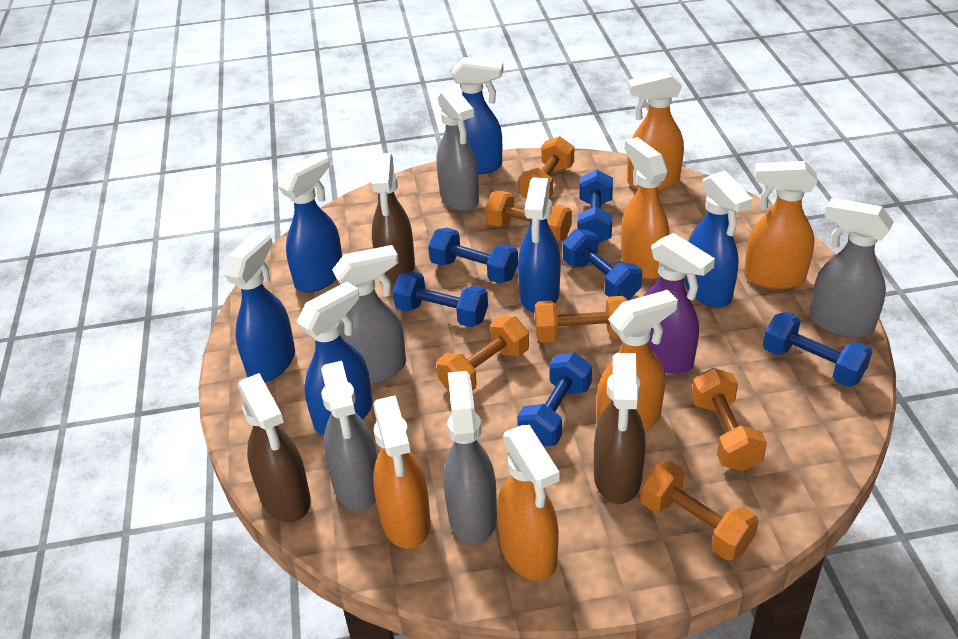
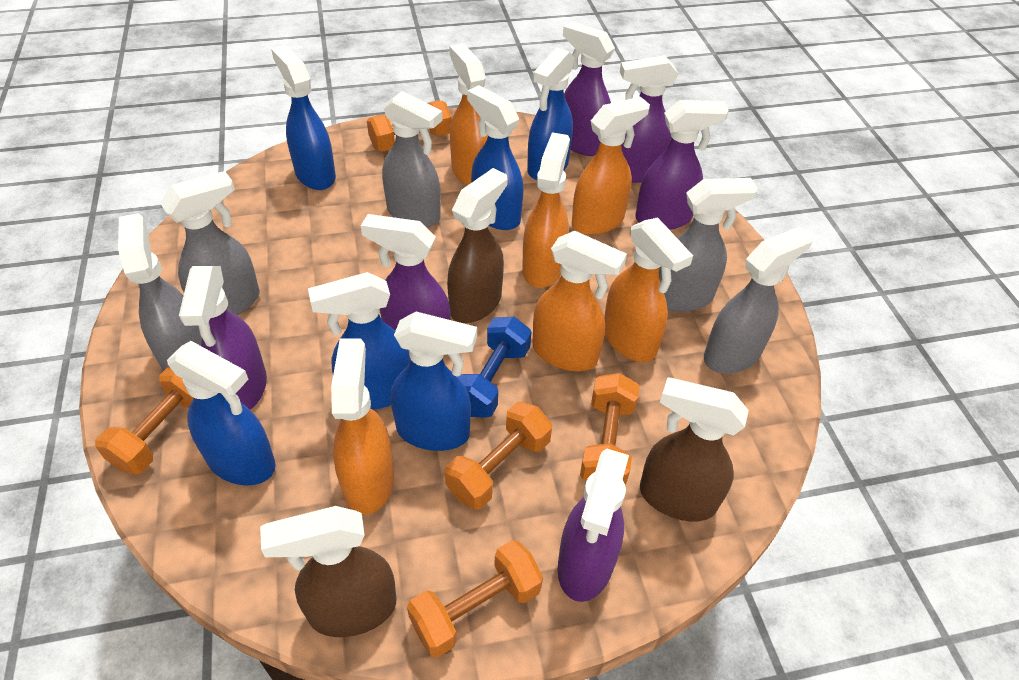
blue dumbbell: 6 -> 1
orange dumbbell: 6 -> 5
purple spray bottle: 1 -> 6

